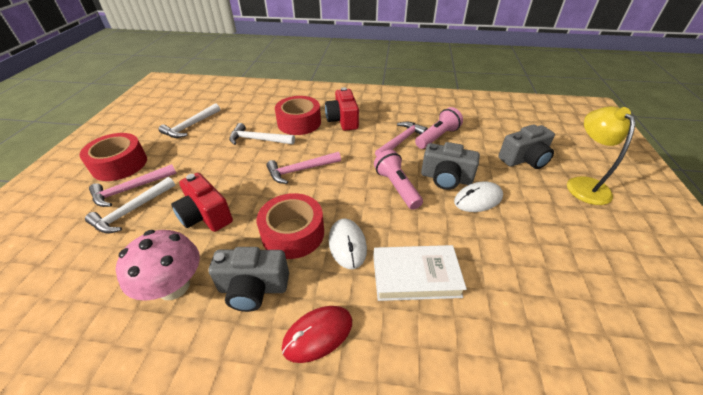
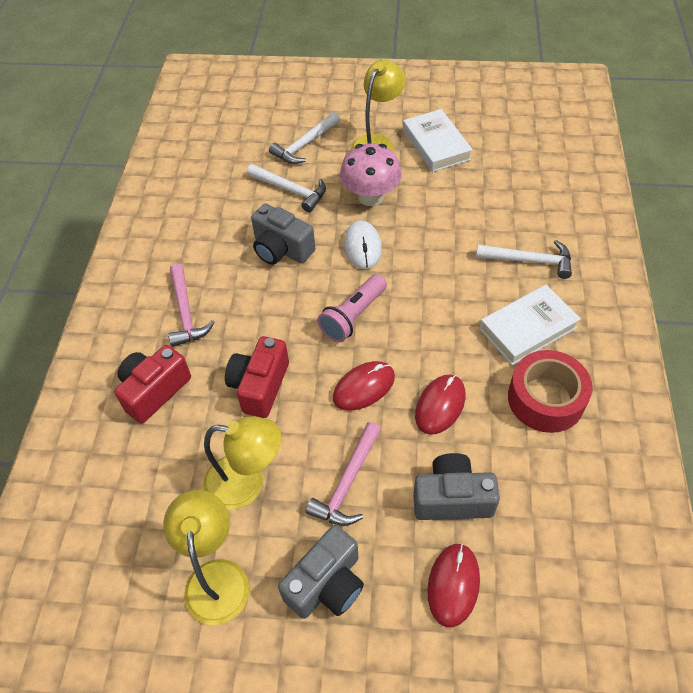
pink flashlight: 2 -> 1
pink hammer: 3 -> 2
red mouse: 1 -> 3
red tape: 3 -> 1
white book: 1 -> 2
white mouse: 2 -> 1
yellow lamp: 1 -> 3

